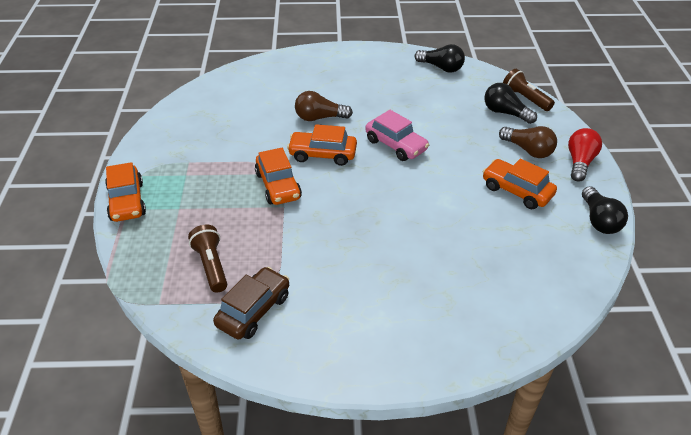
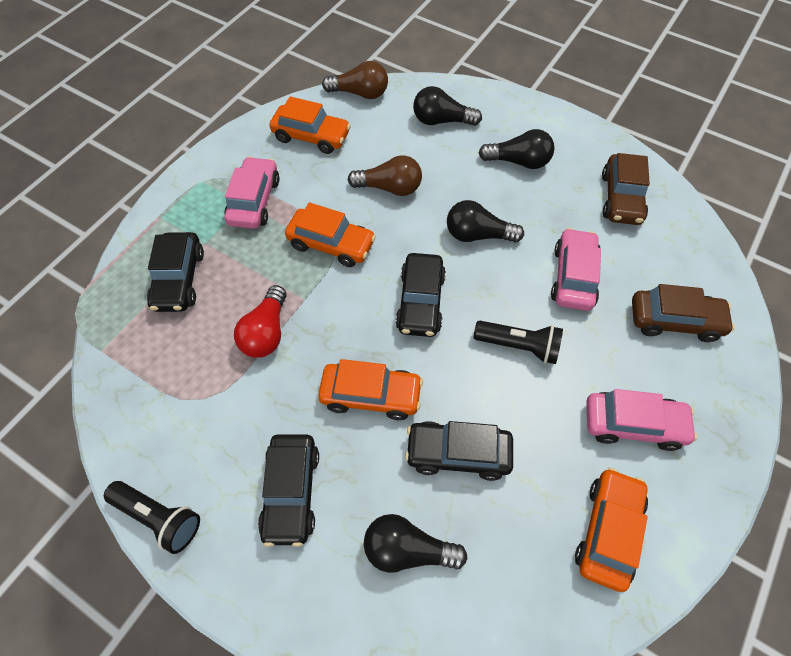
black car: 0 -> 4
black flashlight: 0 -> 2
black light bulb: 3 -> 4
brown car: 1 -> 2
brown flashlight: 2 -> 0
pink car: 1 -> 3

